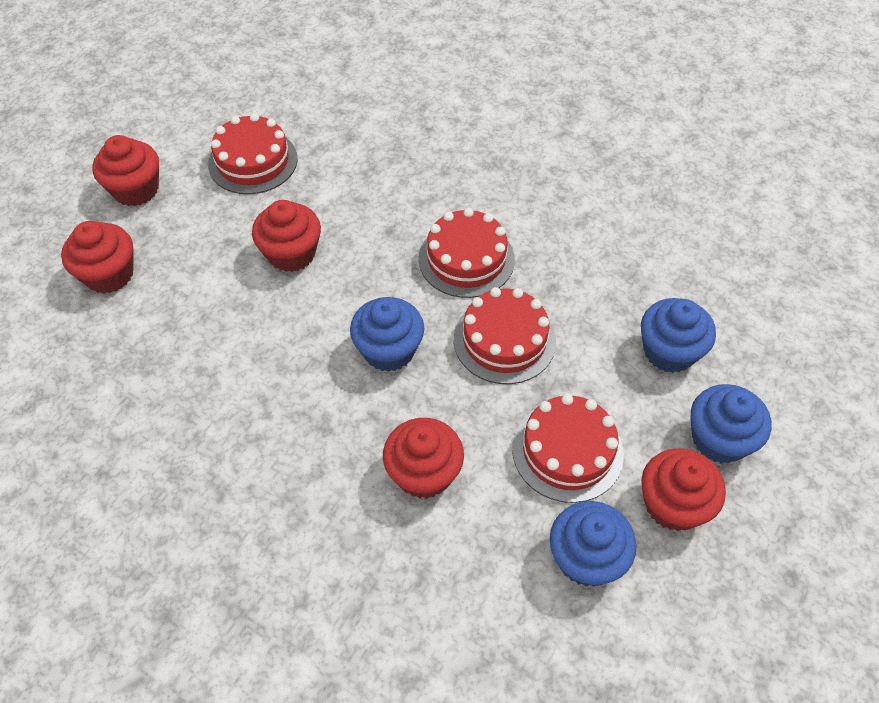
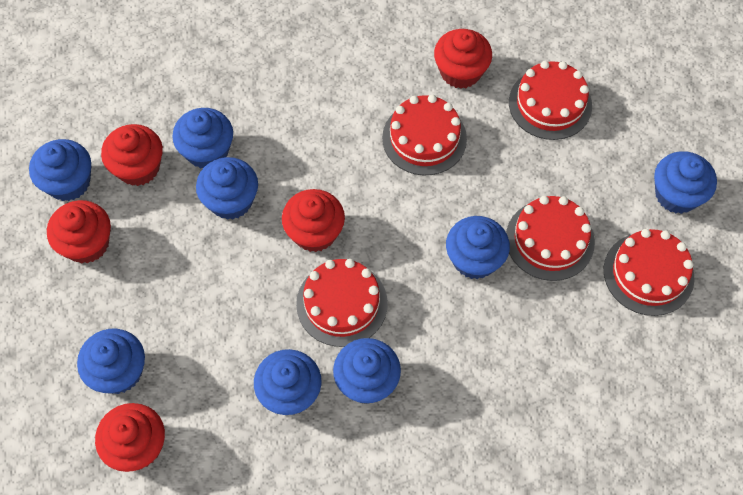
blue cupcake: 4 -> 8
red cake: 4 -> 5

